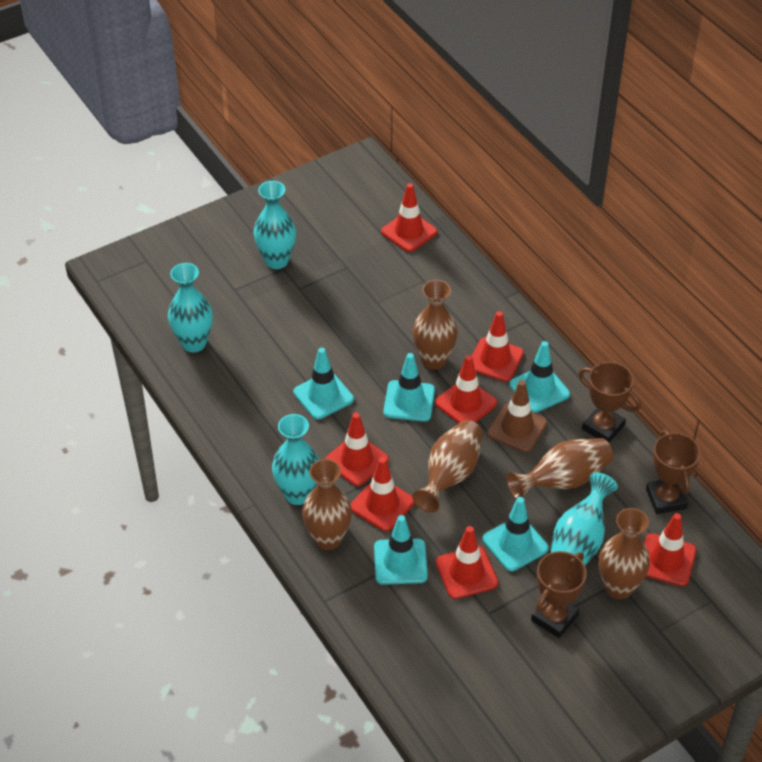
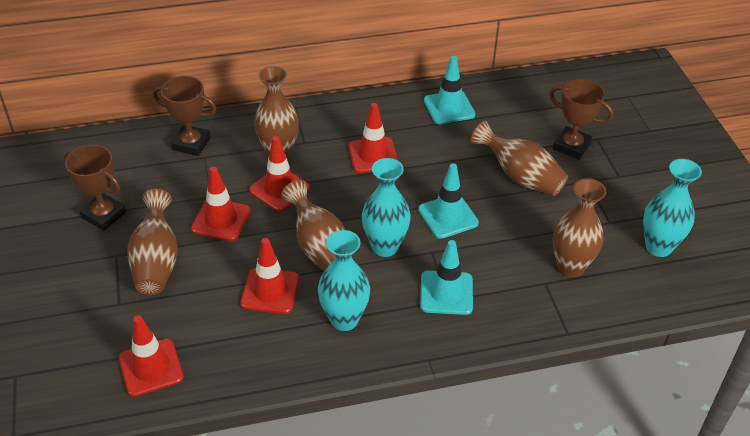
brown traffic cone: 1 -> 0
red traffic cone: 7 -> 5
turquoise traffic cone: 5 -> 3
turquoise vase: 4 -> 3

